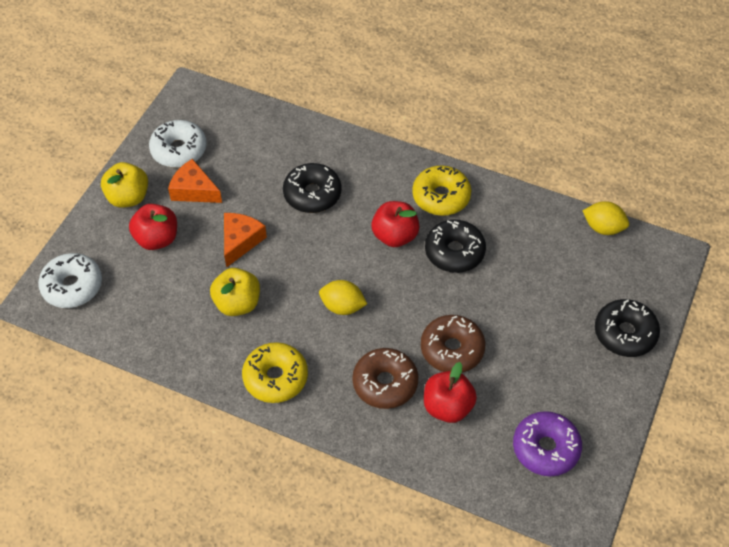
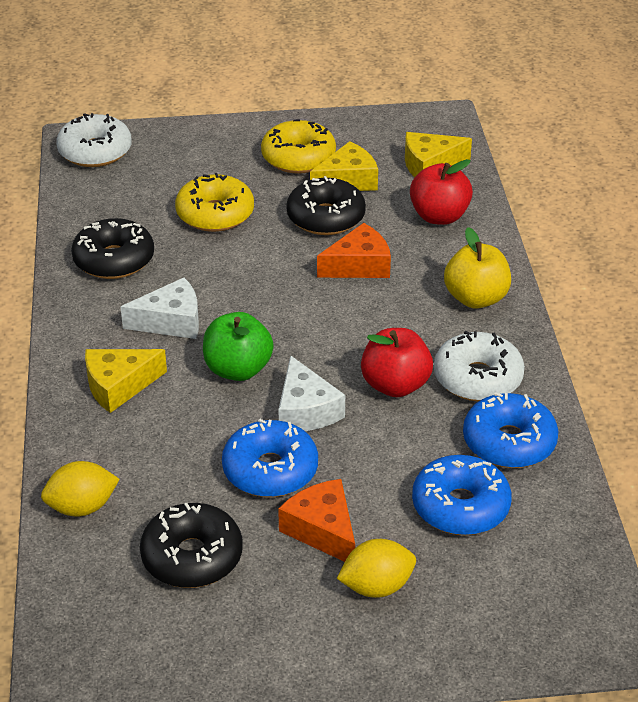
blue donut: 0 -> 3
brown donut: 2 -> 0
green apple: 0 -> 1
purple donut: 1 -> 0
red apple: 3 -> 2
white cheese: 0 -> 2
yellow apple: 2 -> 1
yellow cheese: 0 -> 3

